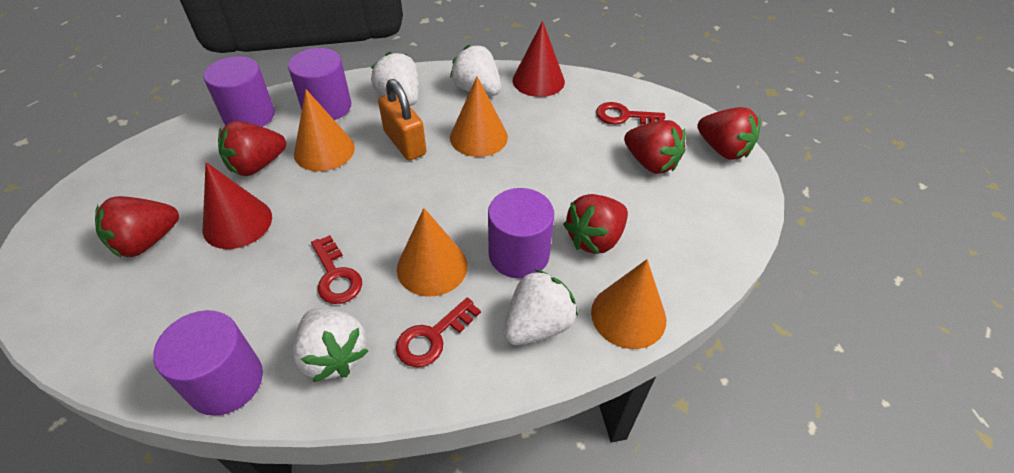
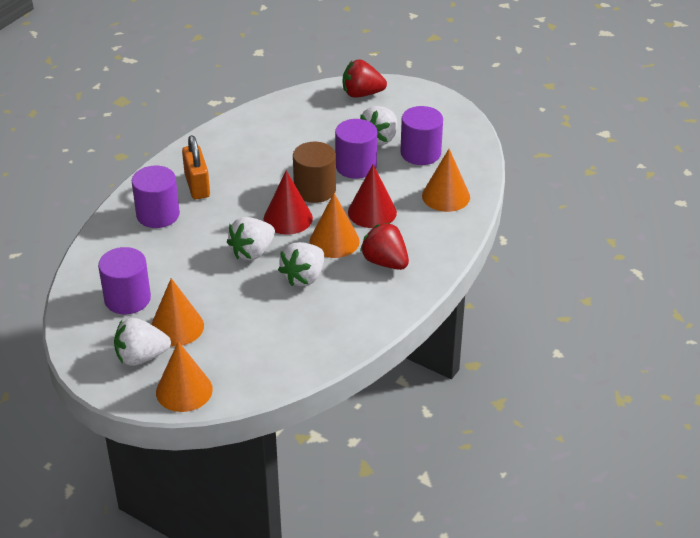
brown cylinder: 0 -> 1
red key: 3 -> 0
red strawberry: 5 -> 2

